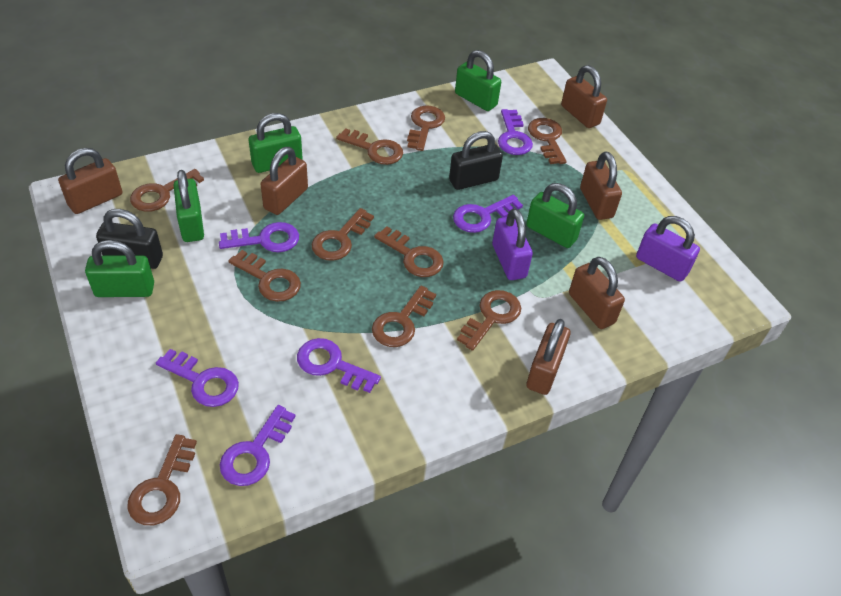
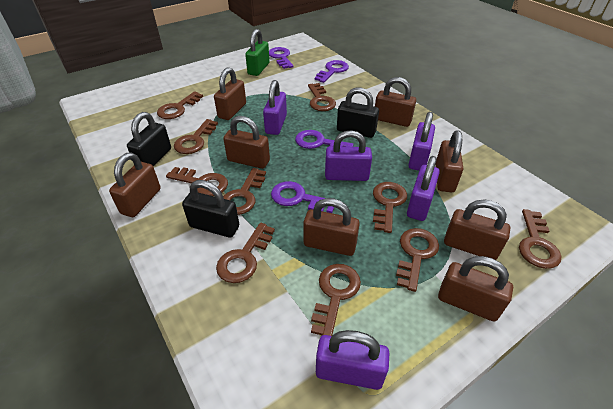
black padlock: 2 -> 3
brown padlock: 6 -> 8
green padlock: 5 -> 1
purple key: 6 -> 4
purple padlock: 2 -> 5

